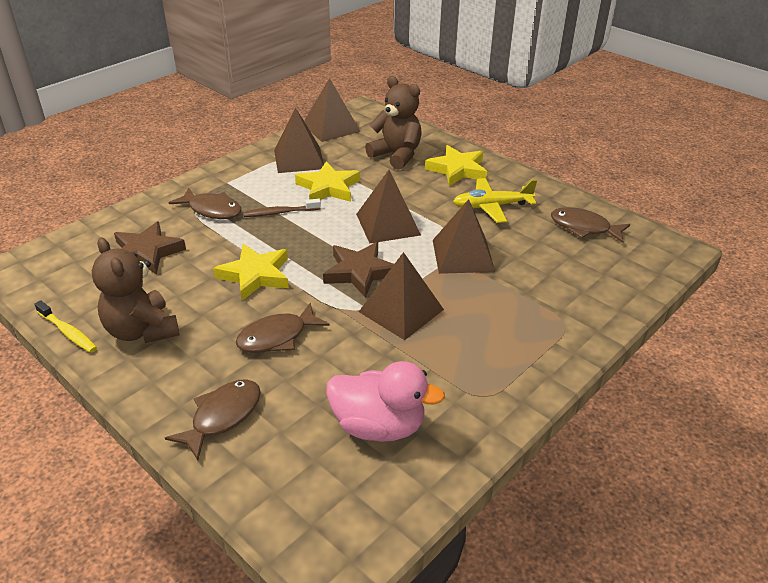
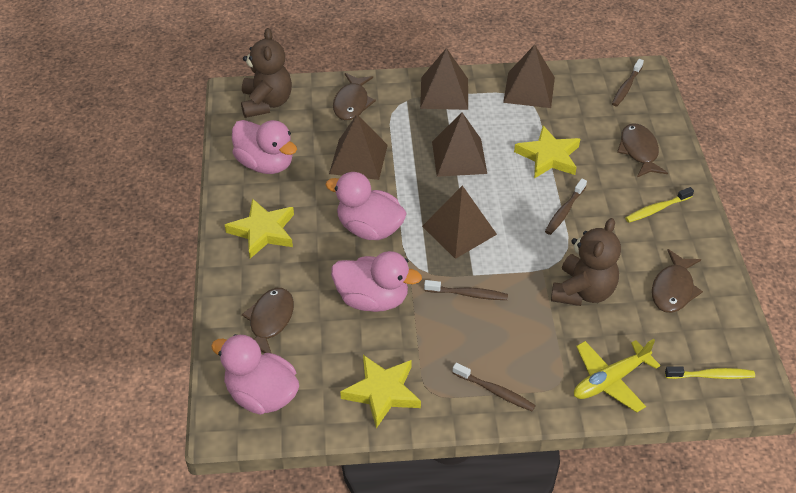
brown star: 2 -> 0
brown toothbrush: 1 -> 4
pink duck: 1 -> 4
yellow toothbrush: 1 -> 2

